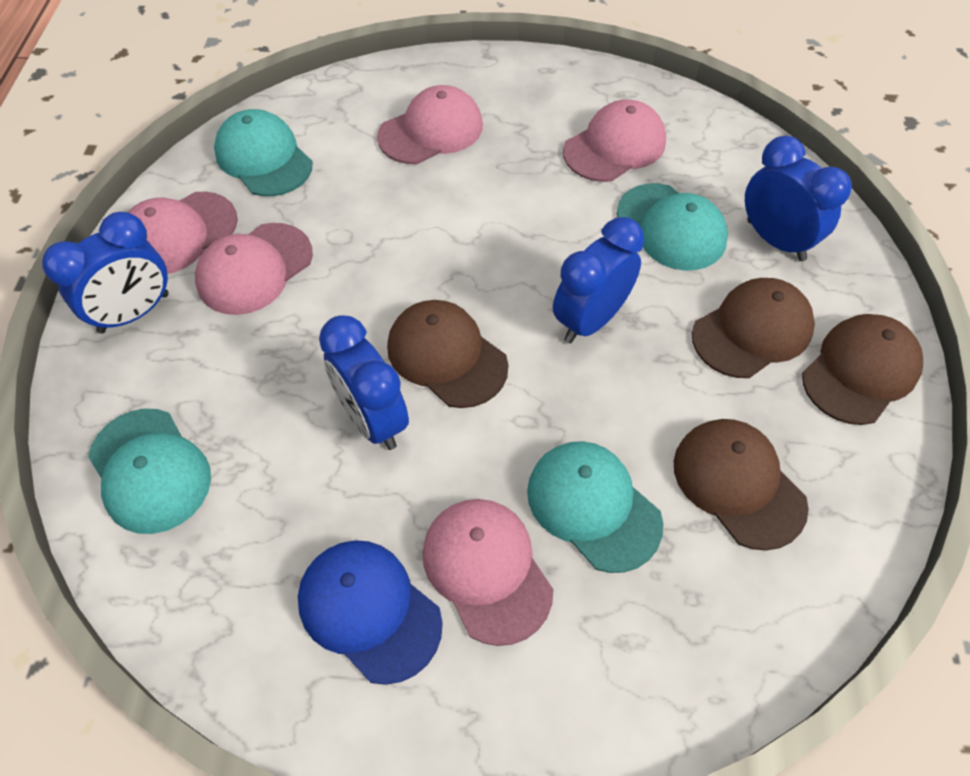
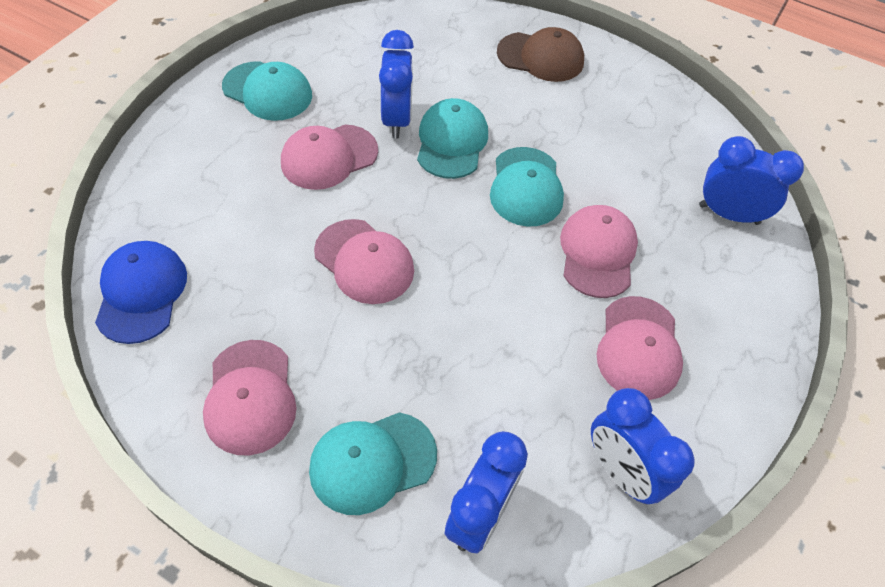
brown cap: 4 -> 1

